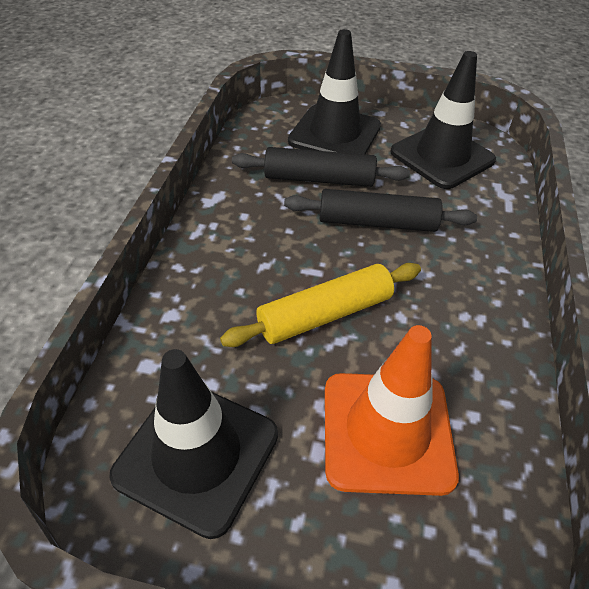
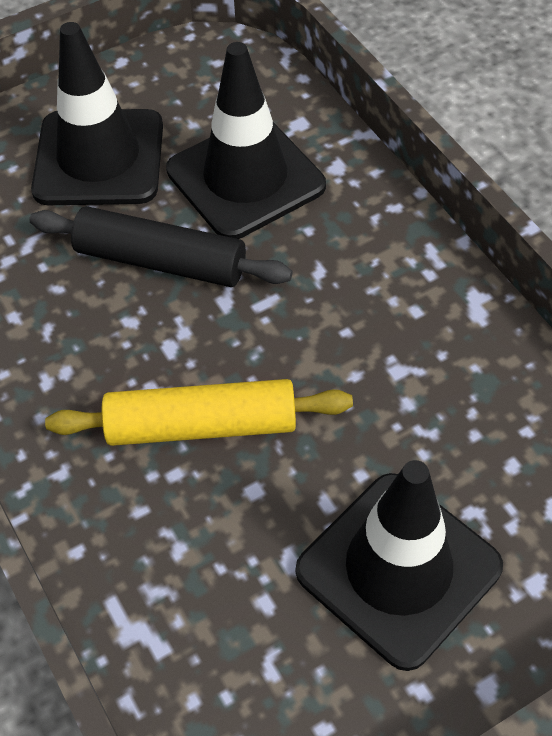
black rolling pin: 2 -> 1
orange traffic cone: 1 -> 0

